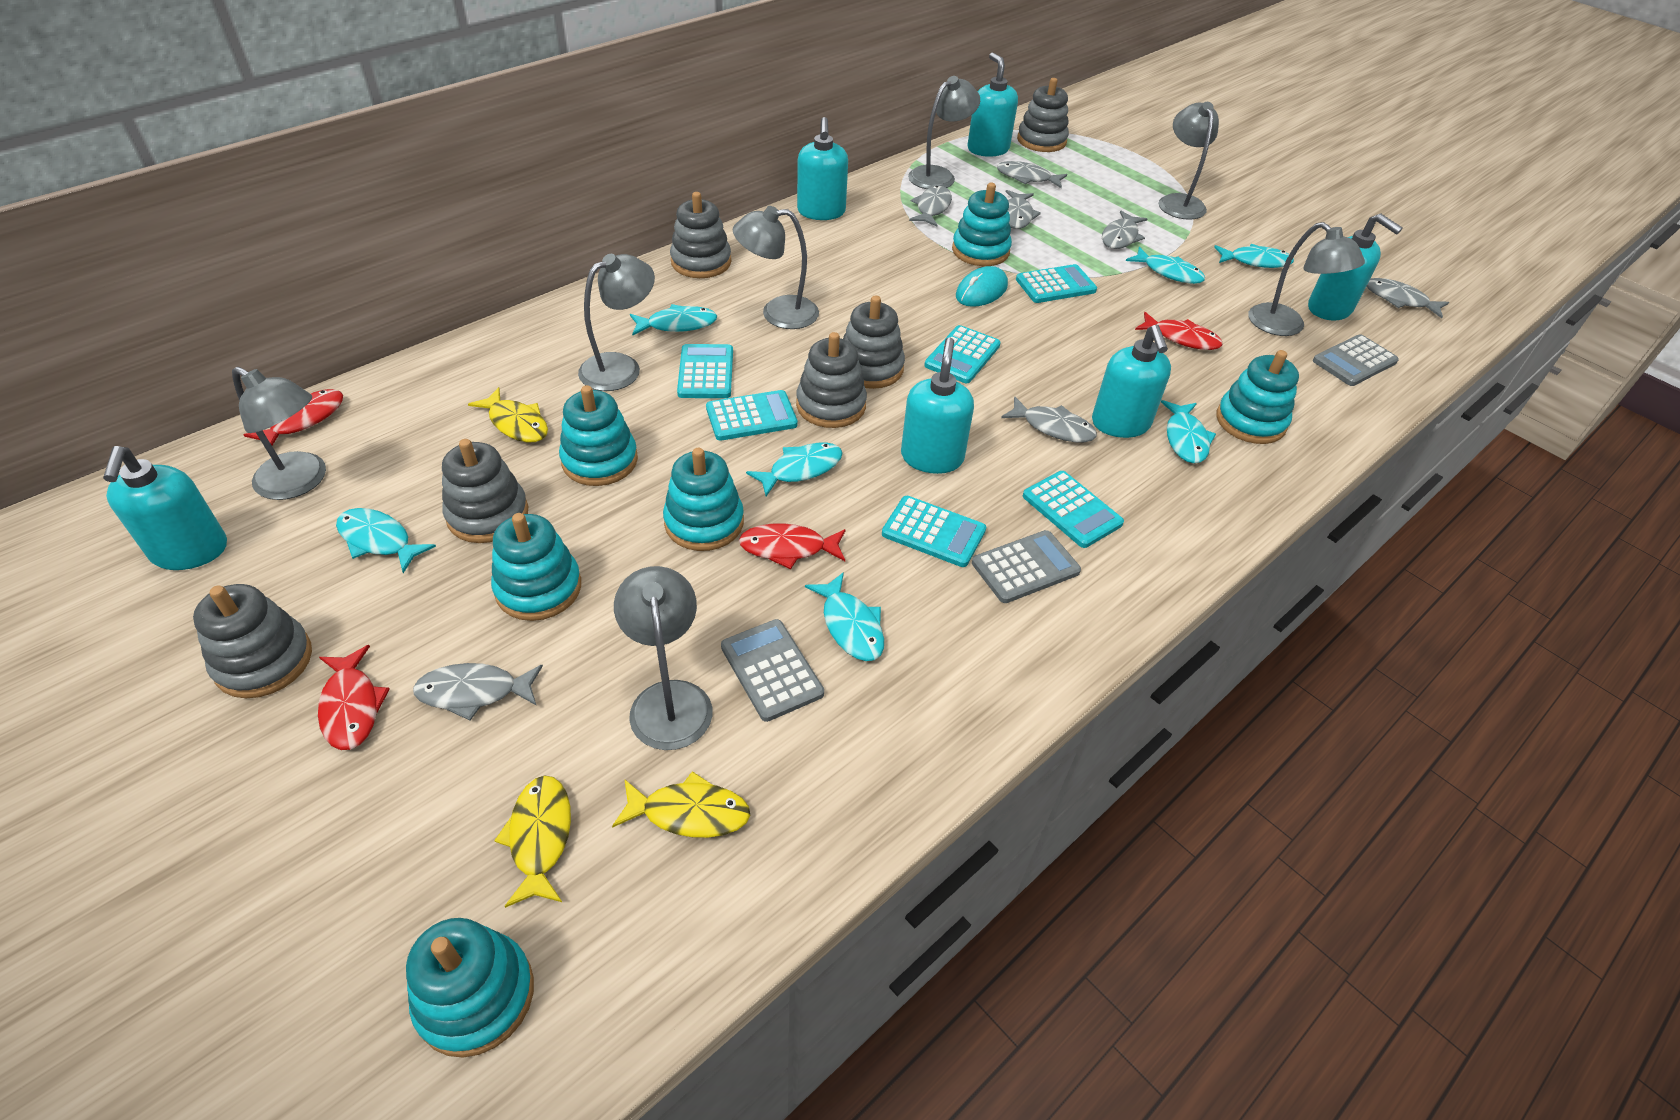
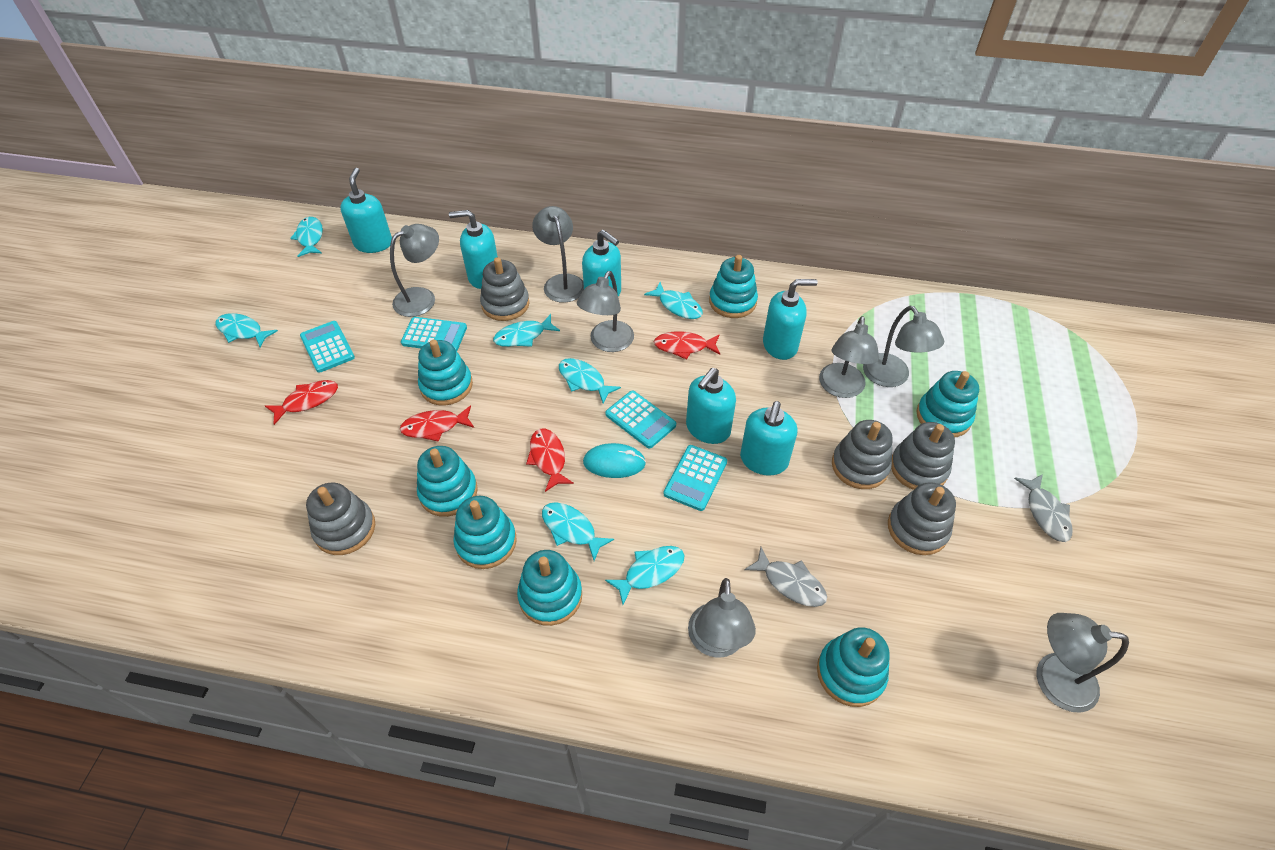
grey calculator: 3 -> 0
grey fish: 7 -> 2
grey stacking toy: 6 -> 5
turquoise calculator: 6 -> 4
turquoise stacking toy: 6 -> 7
yellow fish: 3 -> 0

